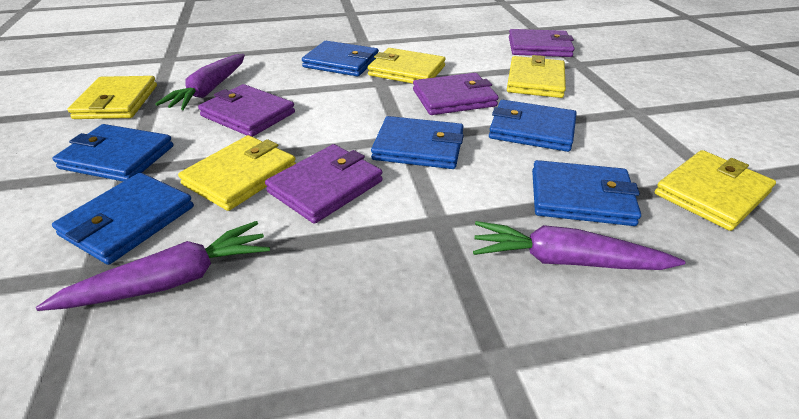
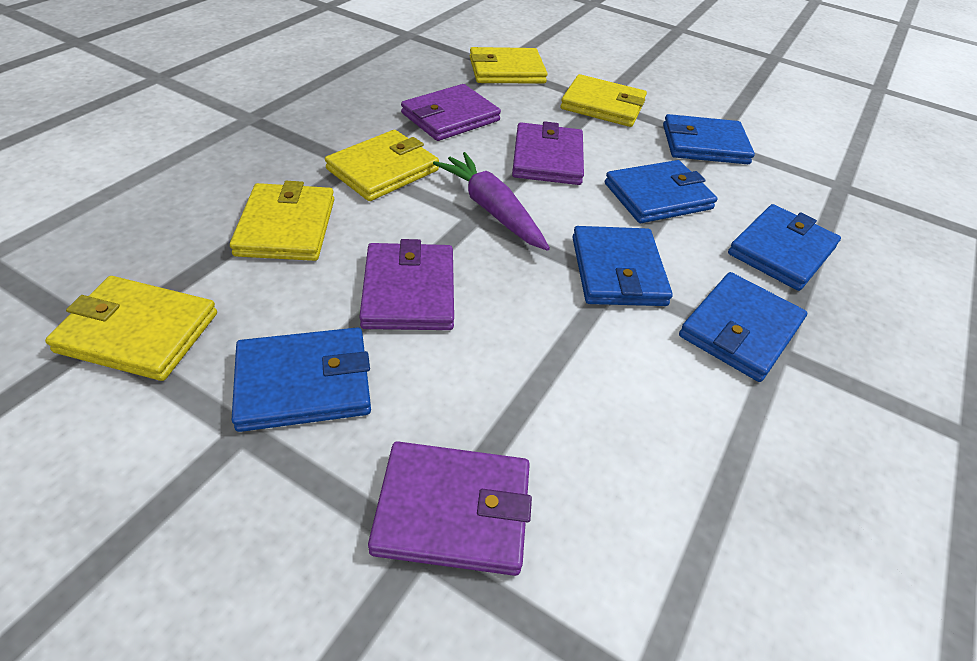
purple carrot: 3 -> 1

